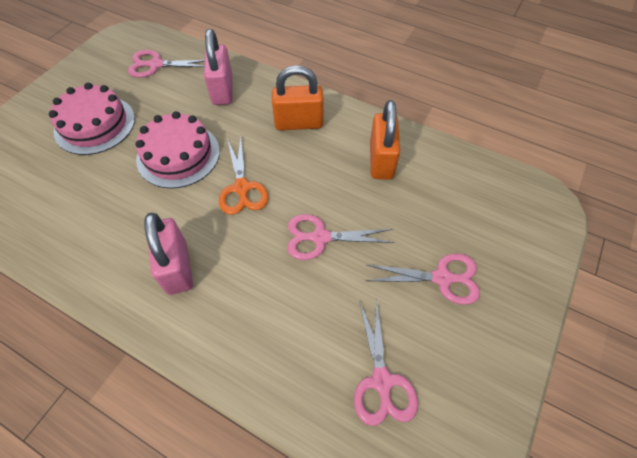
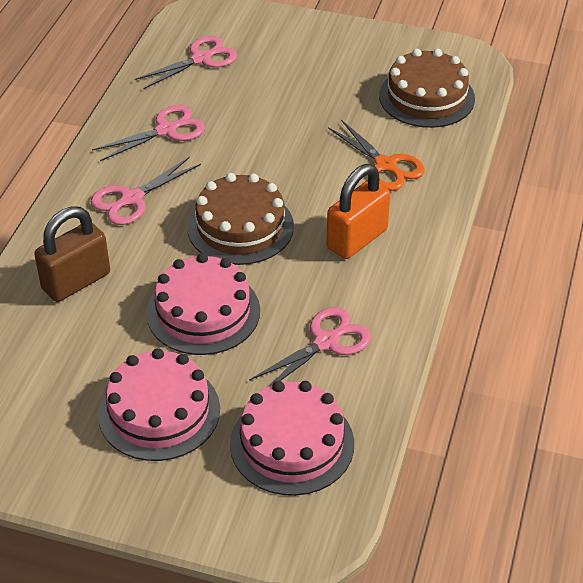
brown cake: 0 -> 2
brown padlock: 0 -> 1
orange padlock: 2 -> 1
pink cake: 2 -> 3
pink padlock: 2 -> 0

